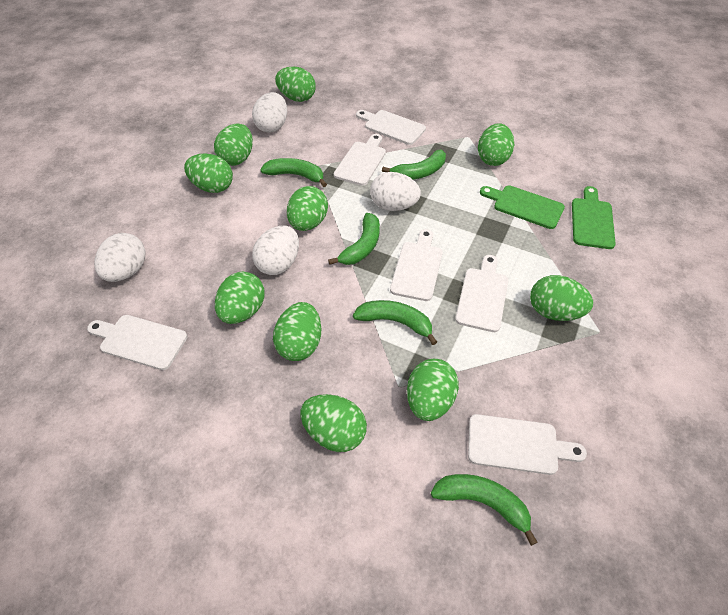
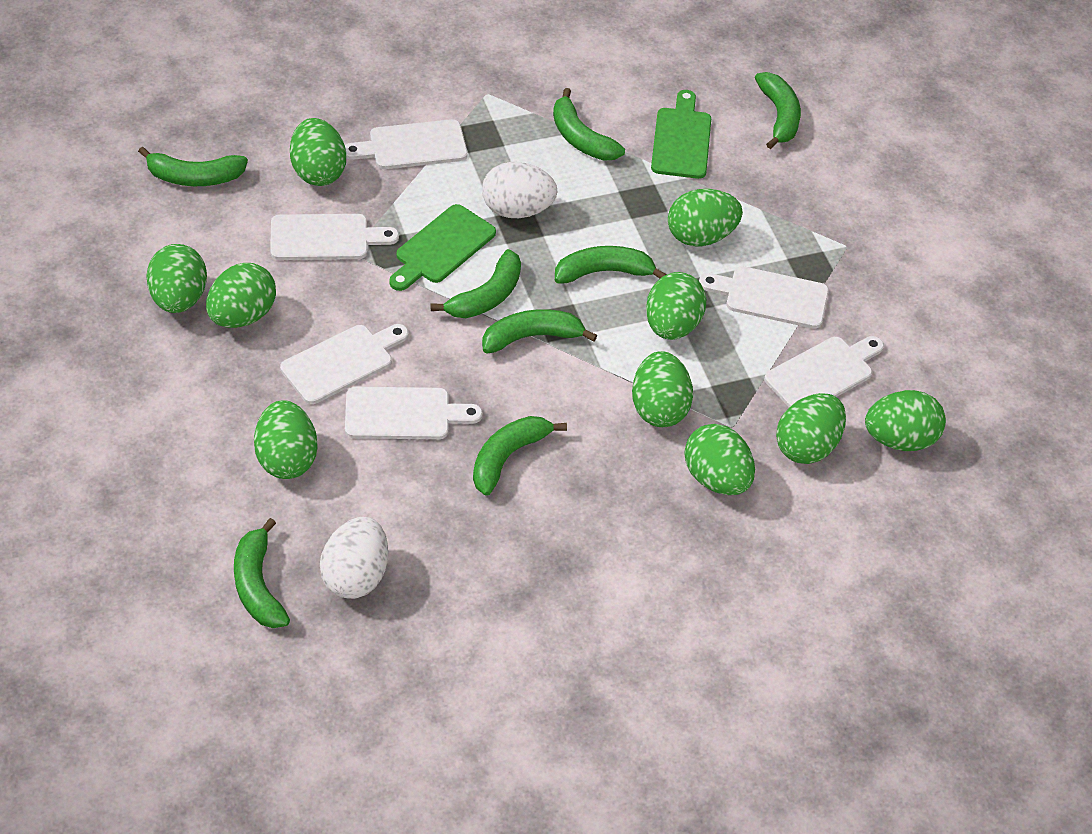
green banana: 5 -> 8
white egg: 4 -> 2

